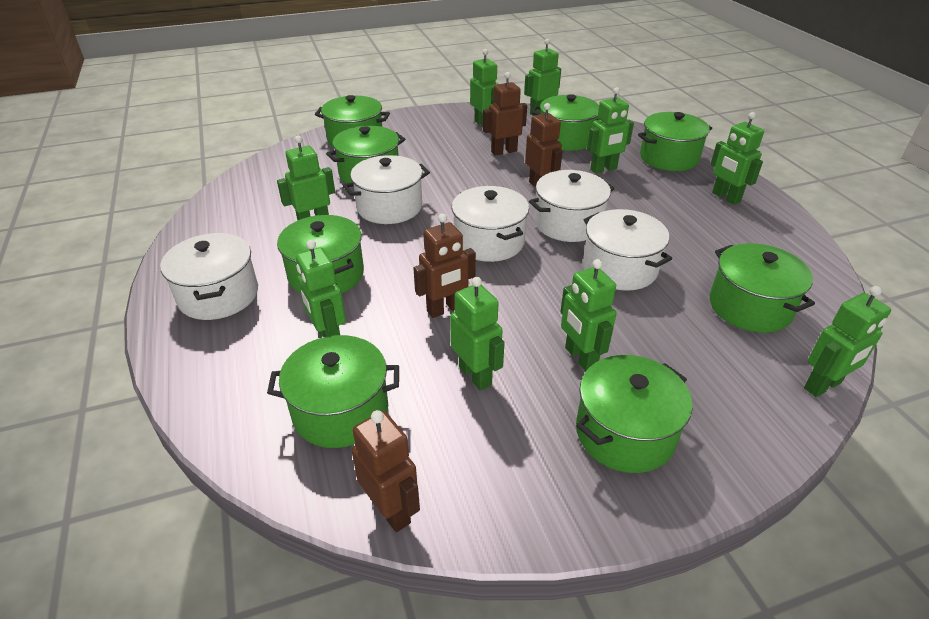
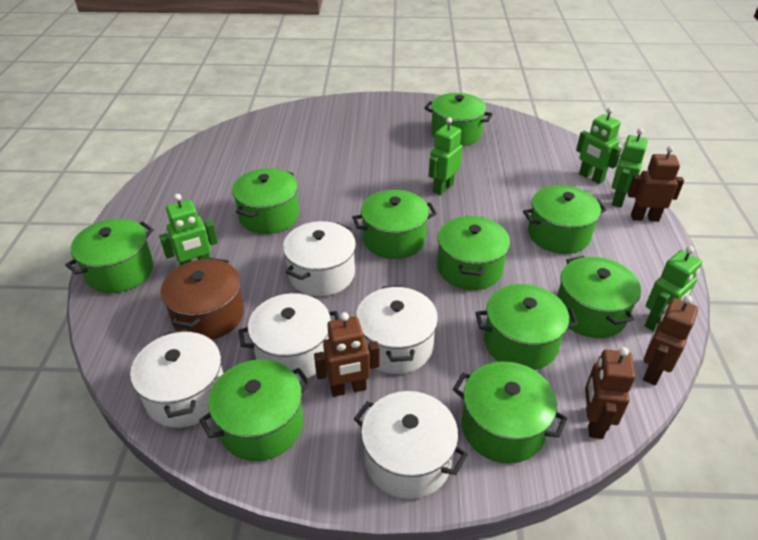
brown pot: 0 -> 1
green pot: 8 -> 10
green robot: 9 -> 5

